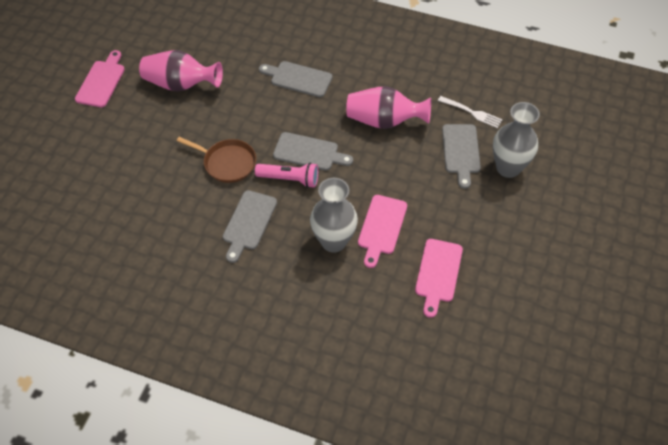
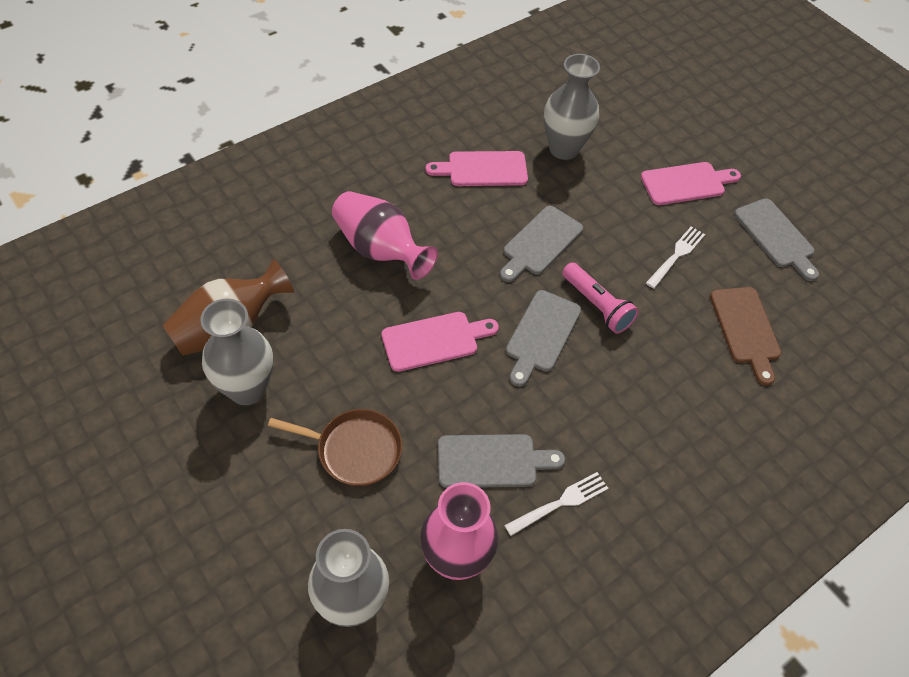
brown cutting board: 0 -> 1
brown vase: 0 -> 1
grey vase: 2 -> 3
white fork: 1 -> 2

